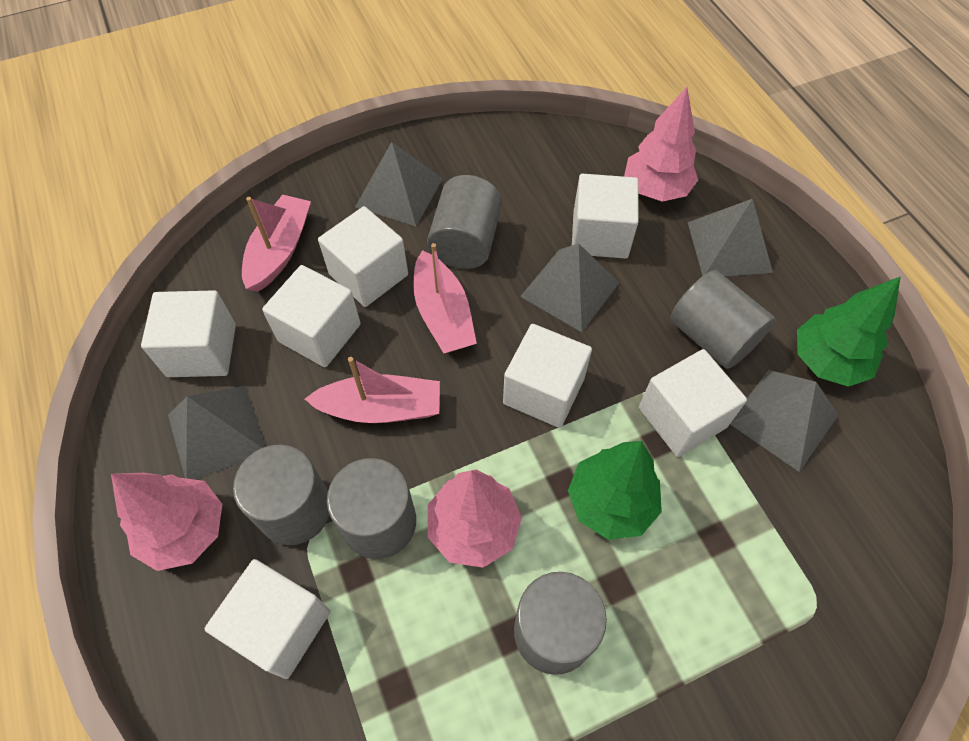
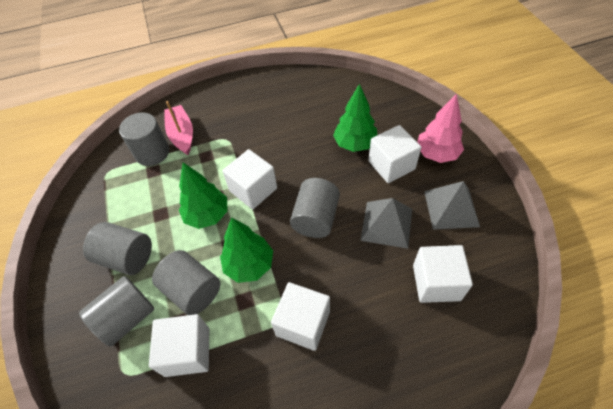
green tree: 2 -> 3
grey pyramid: 5 -> 2
pink boat: 3 -> 1
pink tree: 3 -> 1
white cube: 7 -> 5

